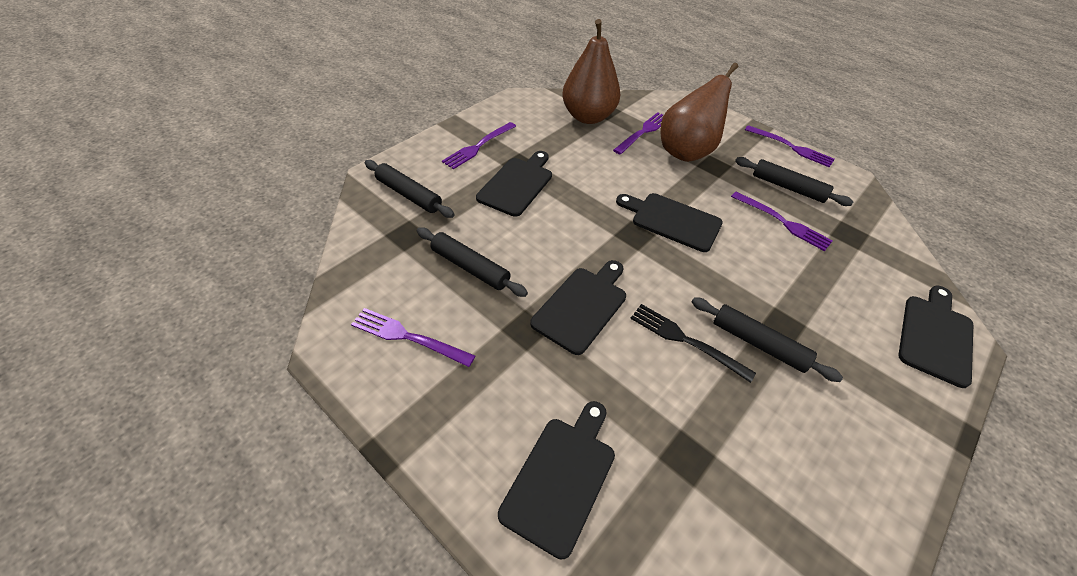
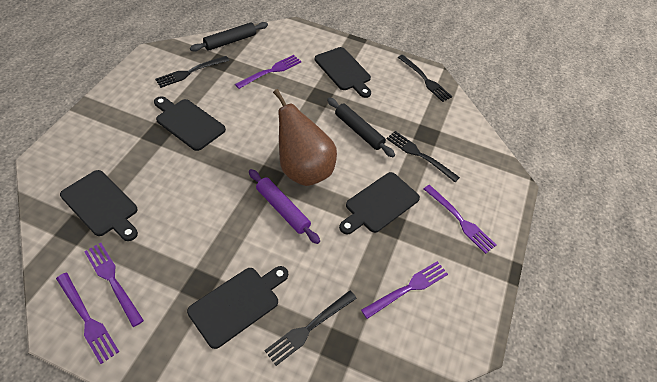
black fork: 1 -> 4
black rolling pin: 4 -> 2
brown pear: 2 -> 1
purple rolling pin: 0 -> 1

